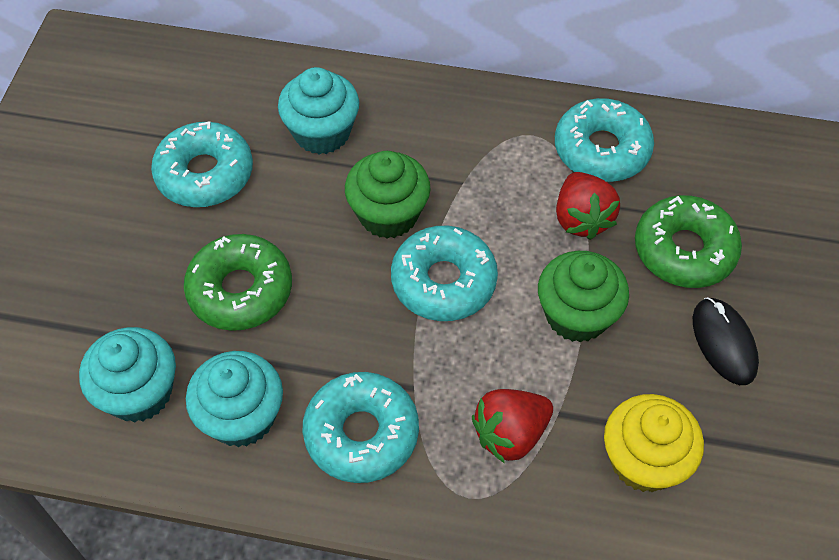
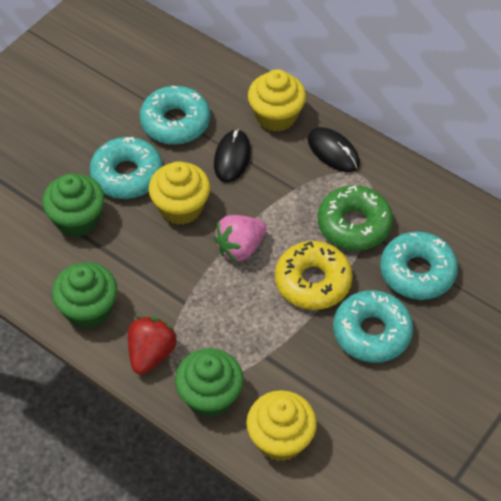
black mouse: 1 -> 2
green cupcake: 2 -> 3
green donut: 2 -> 1
pink strawberry: 0 -> 1
red strawberry: 2 -> 1
turquoise cupcake: 3 -> 0
yellow cupcake: 1 -> 3
yellow donut: 0 -> 1

